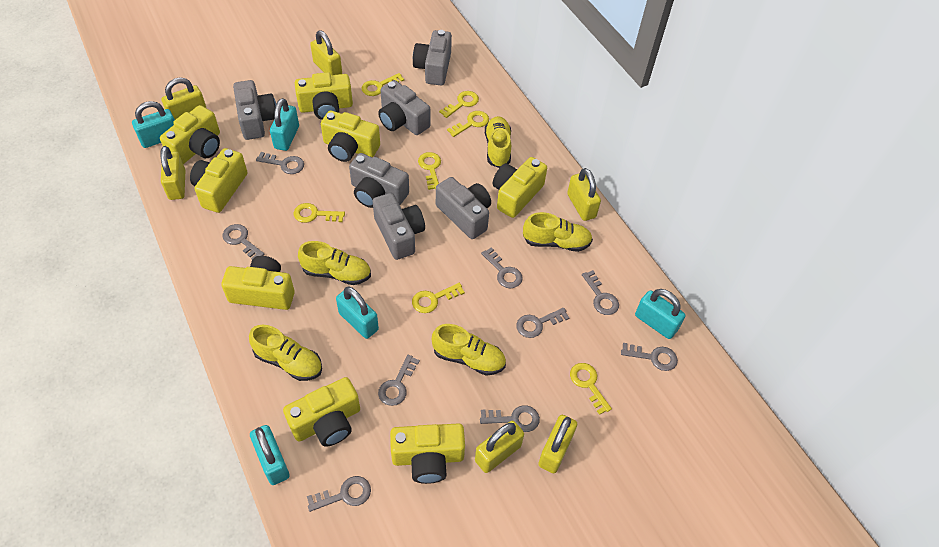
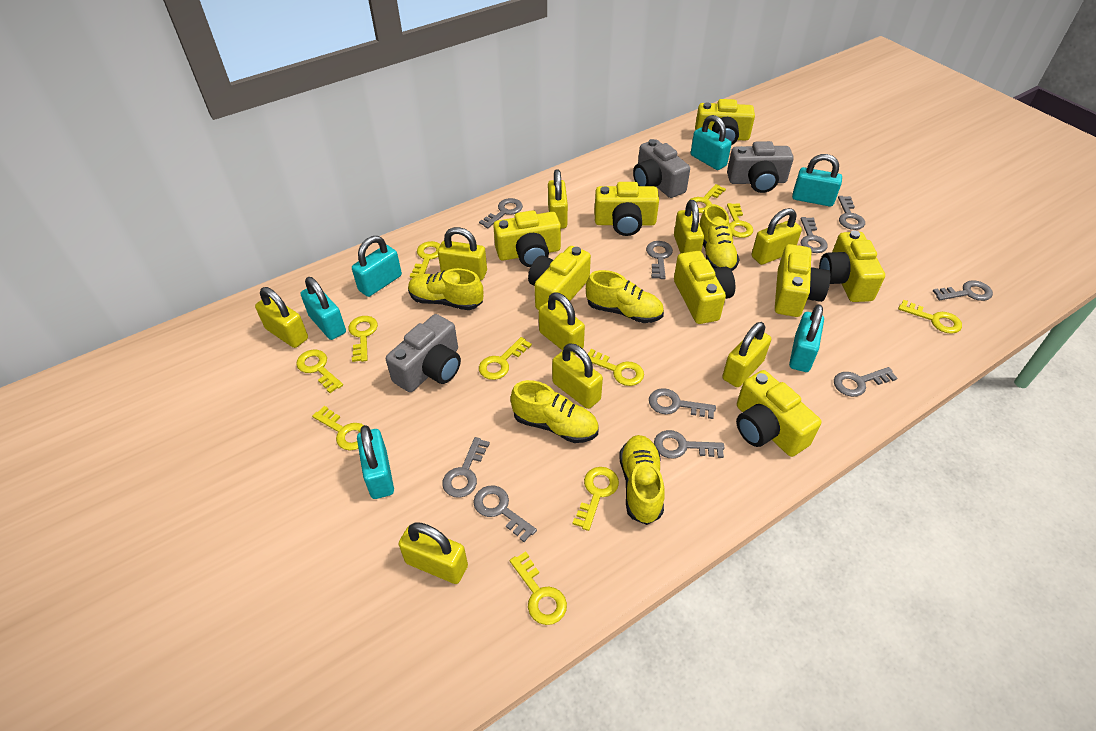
grey camera: 6 -> 3
grey key: 9 -> 10
turquoise padlock: 5 -> 6
yellow key: 7 -> 11
yellow padlock: 6 -> 9

